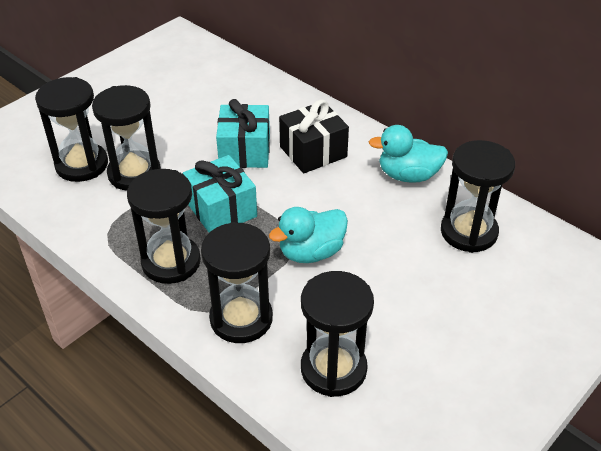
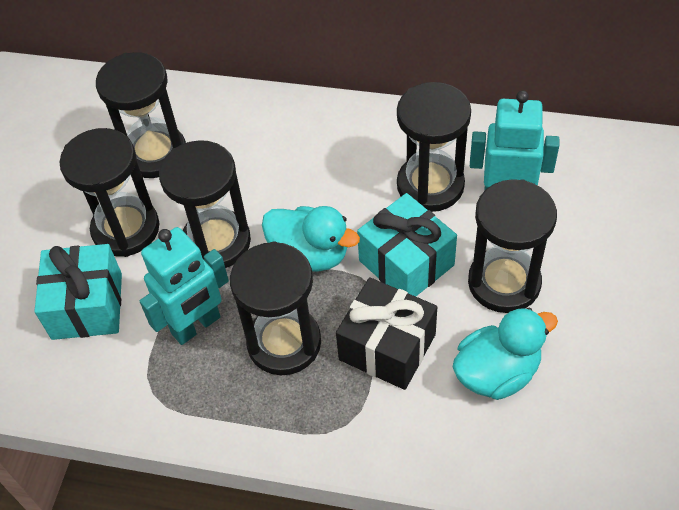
turquoise robot: 0 -> 2

